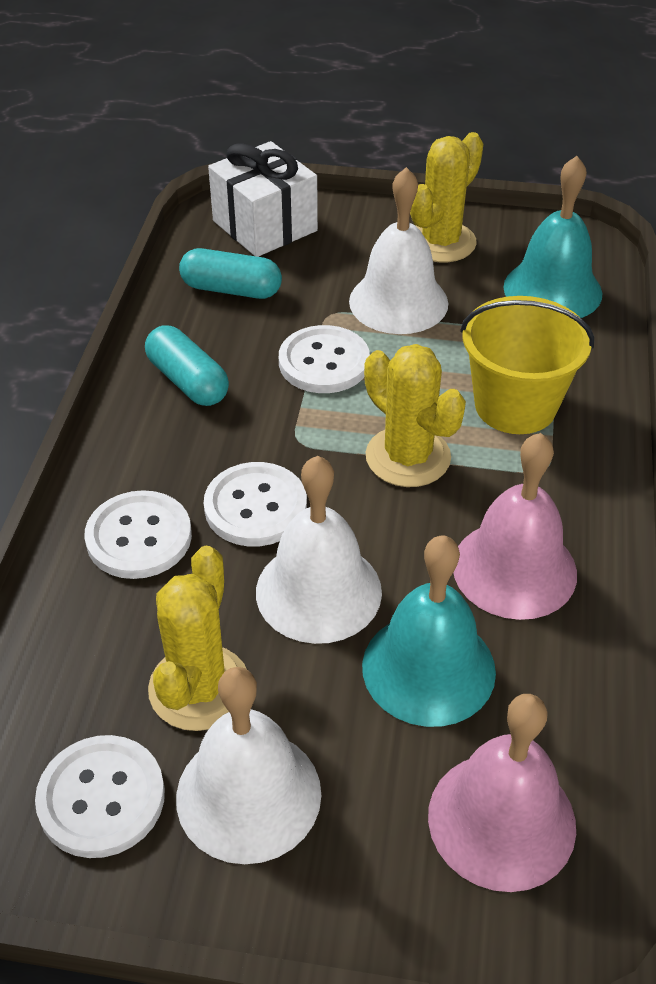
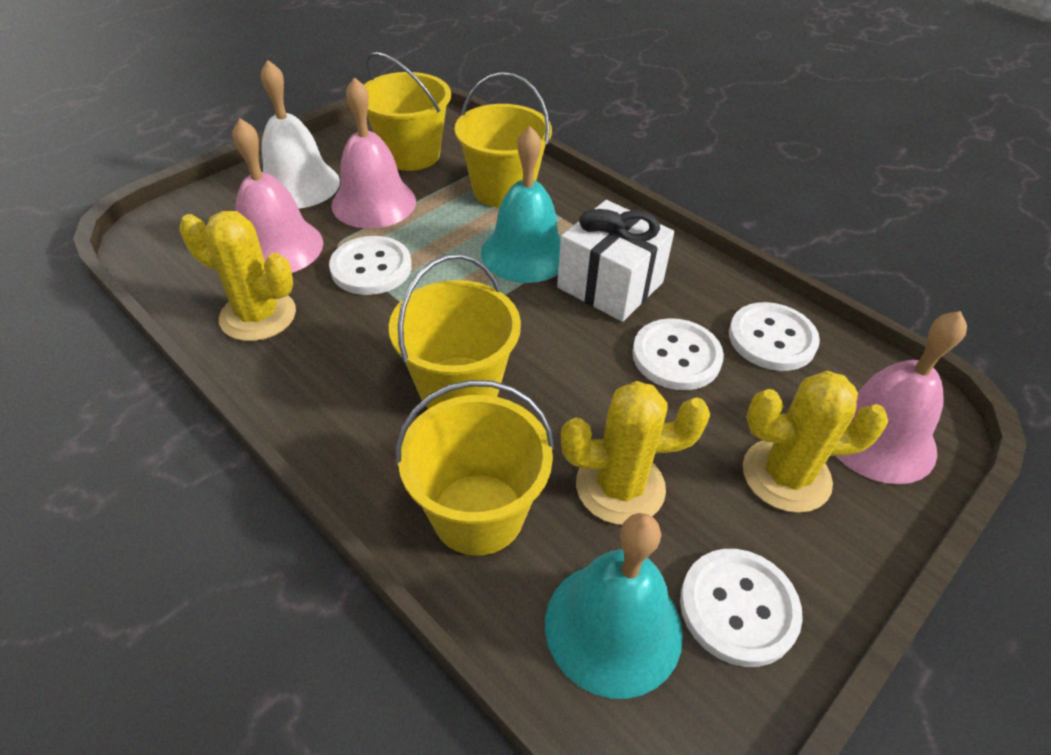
pink bell: 2 -> 3
turquoise capsule: 2 -> 0
white bell: 3 -> 1
yellow bucket: 1 -> 4

